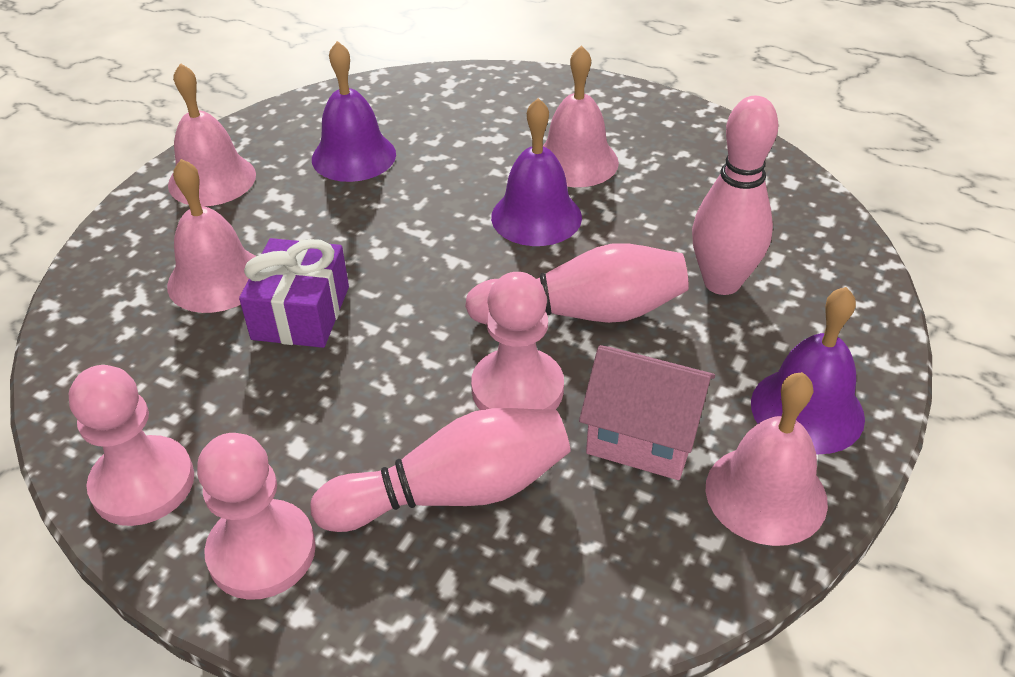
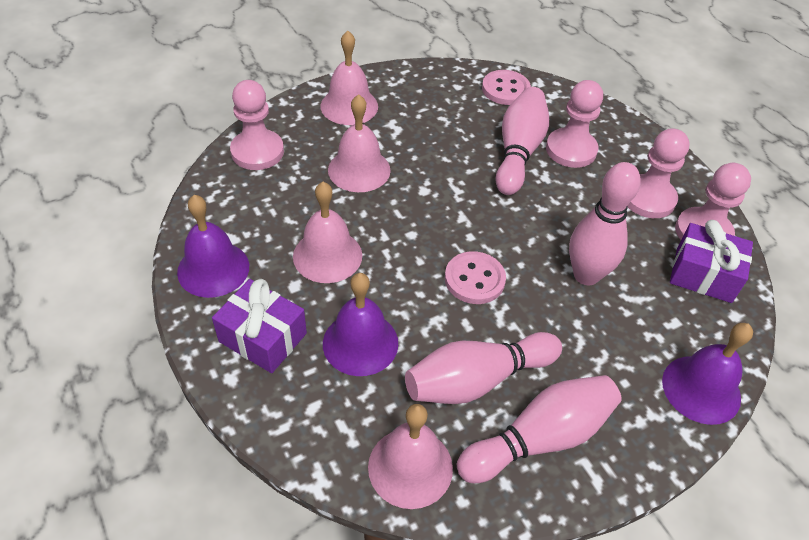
pink bowling pin: 3 -> 4
pink button: 0 -> 2
pink house: 1 -> 0
pink pawn: 3 -> 4
purple gift: 1 -> 2

